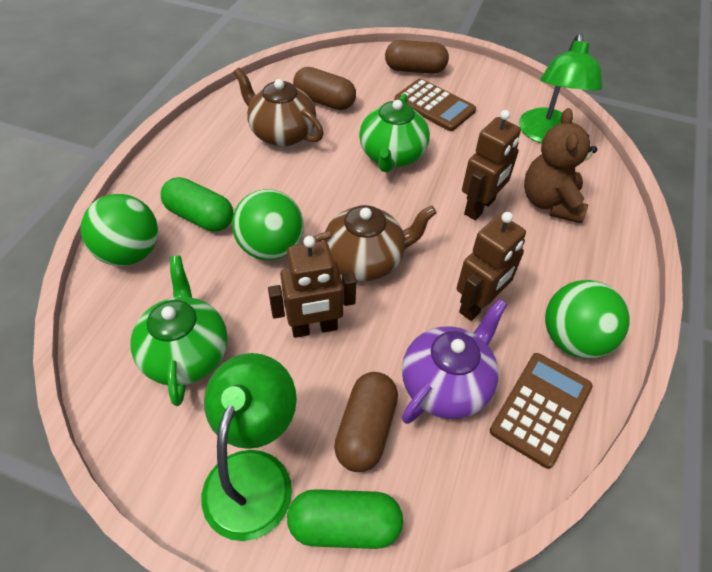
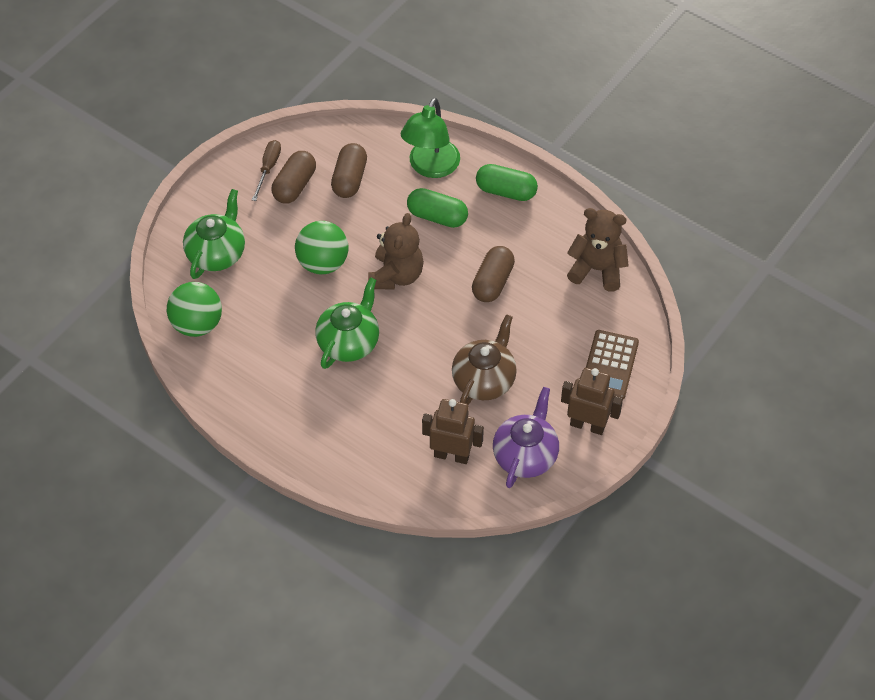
brown calculator: 2 -> 1
brown robot: 3 -> 2
brown screwdriver: 0 -> 1
brown teapot: 2 -> 1
brown teddy bear: 1 -> 2
green ball: 3 -> 2
green lamp: 2 -> 1

